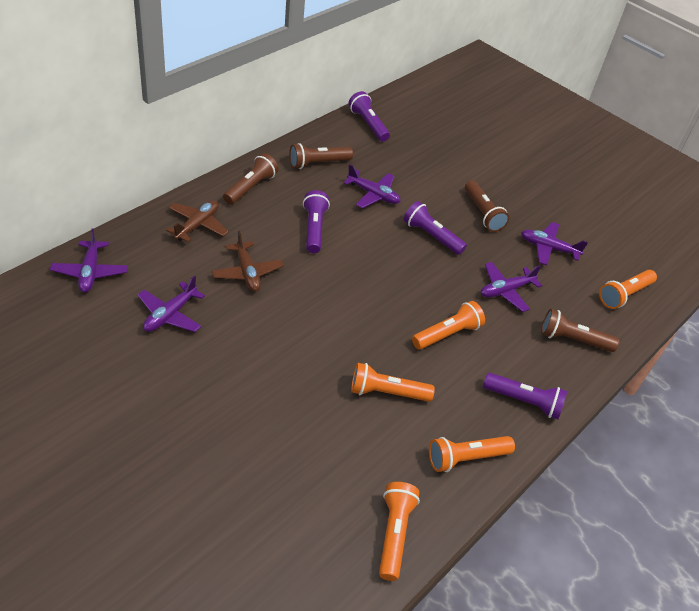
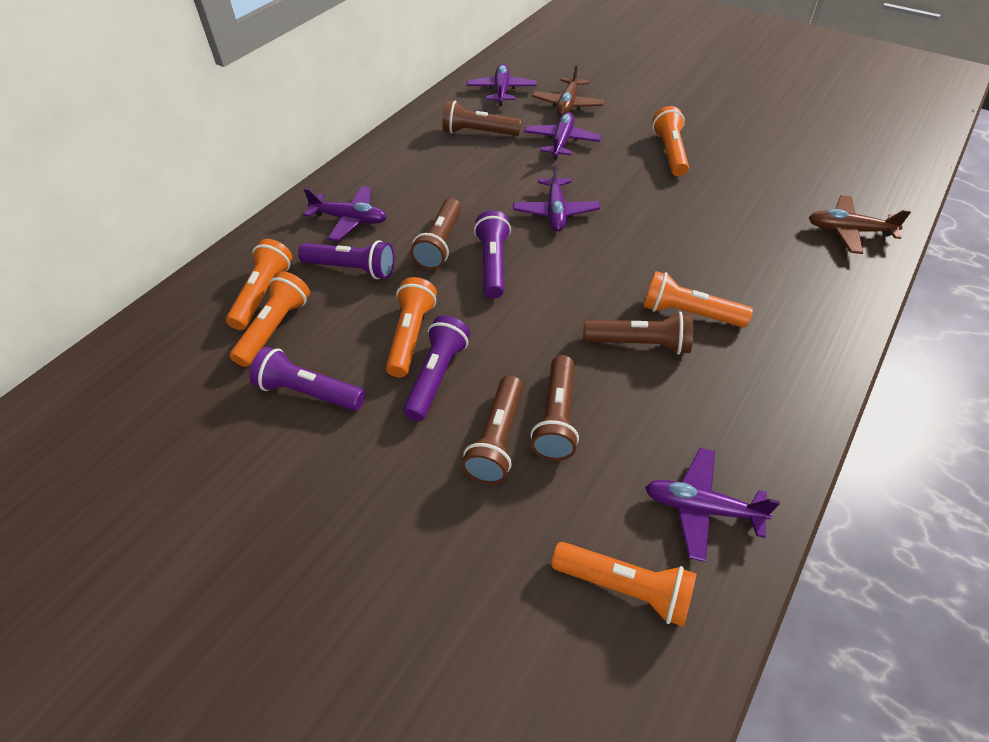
brown flashlight: 4 -> 5
orange flashlight: 5 -> 6

